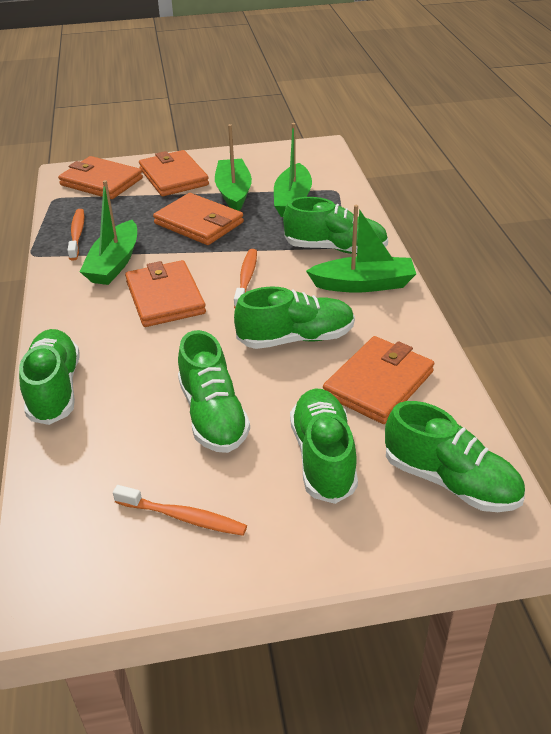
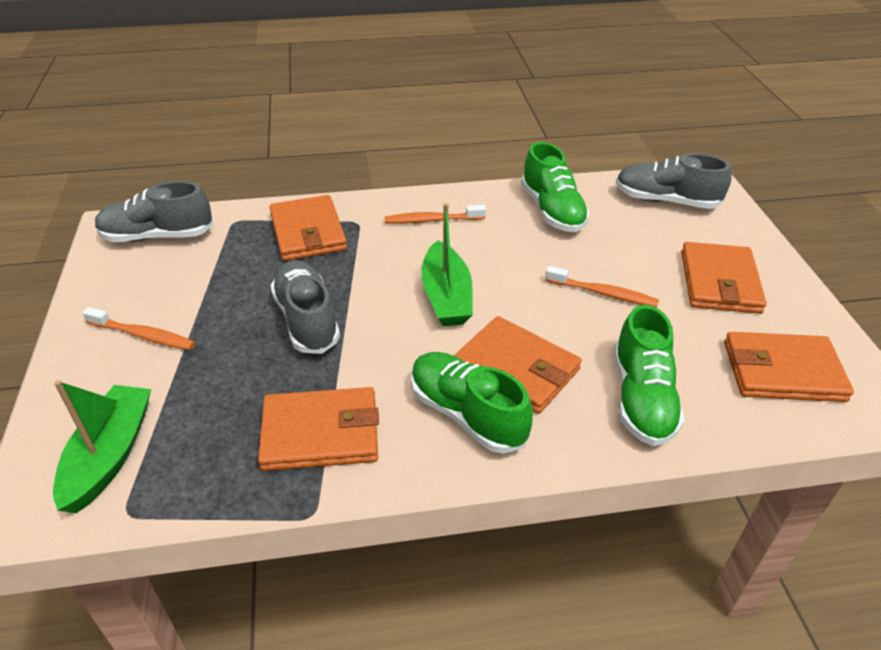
green boat: 4 -> 2
green shoe: 6 -> 3
grey shoe: 0 -> 3

